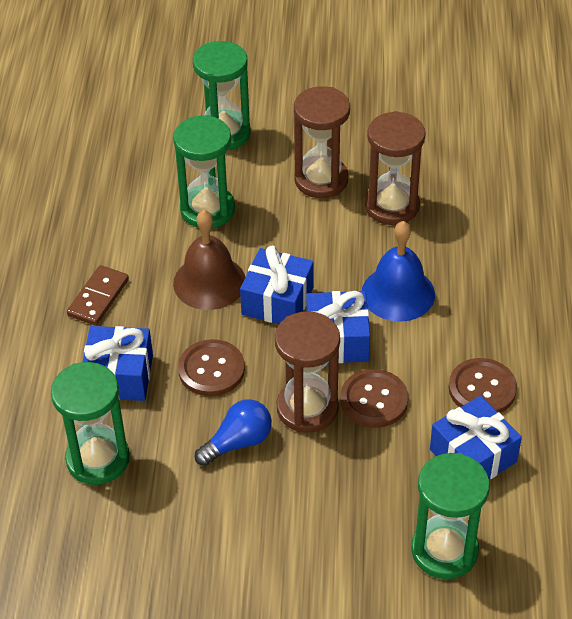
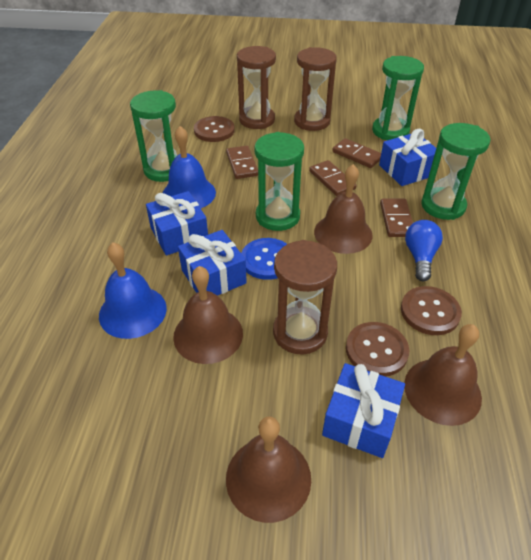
blue bell: 1 -> 2
blue button: 0 -> 1
brown bell: 1 -> 4
brown domino: 1 -> 4

